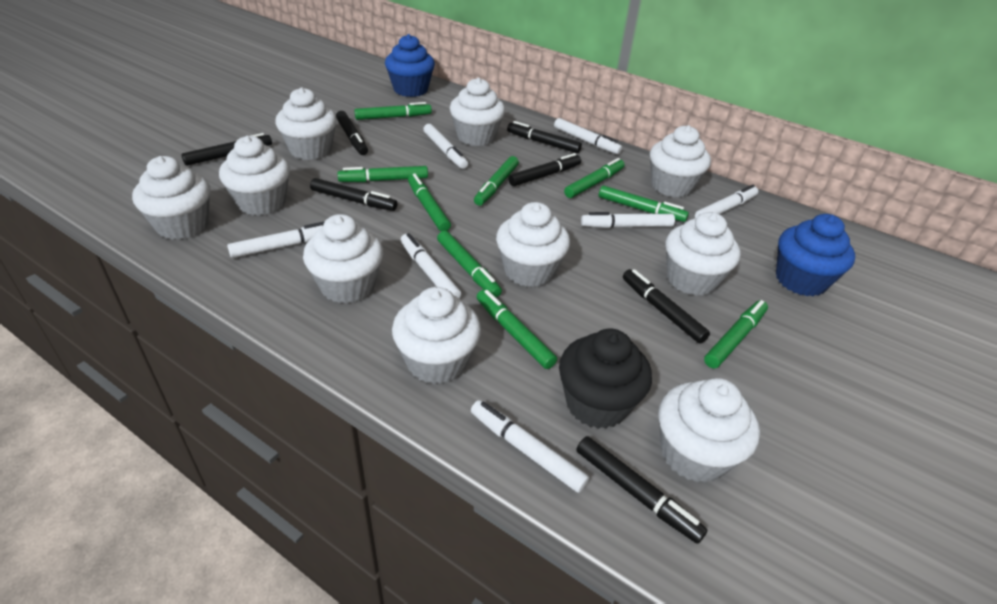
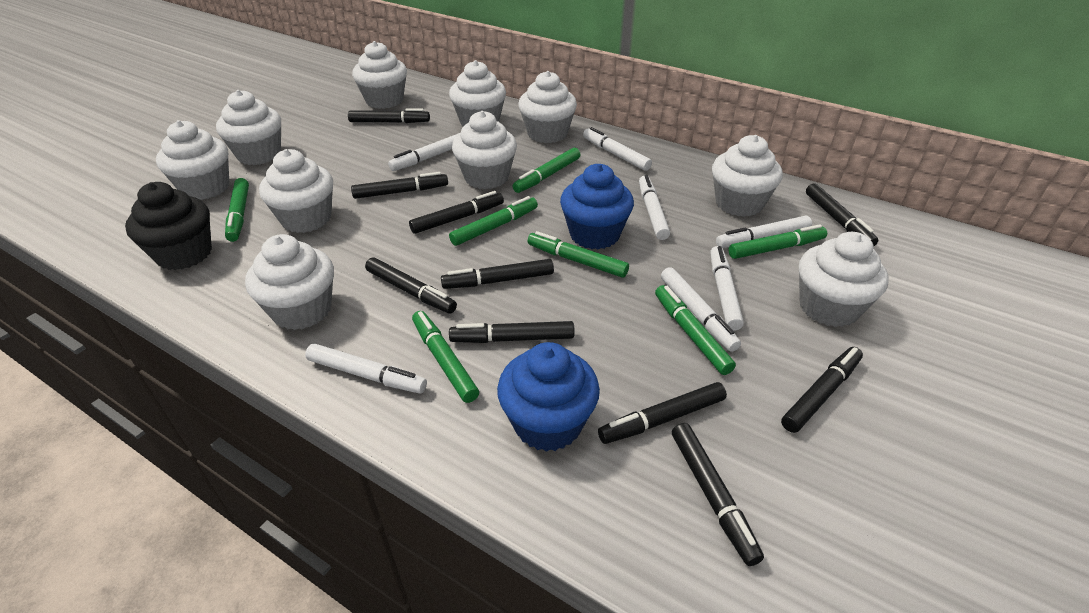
black marker: 7 -> 10
green marker: 9 -> 7

